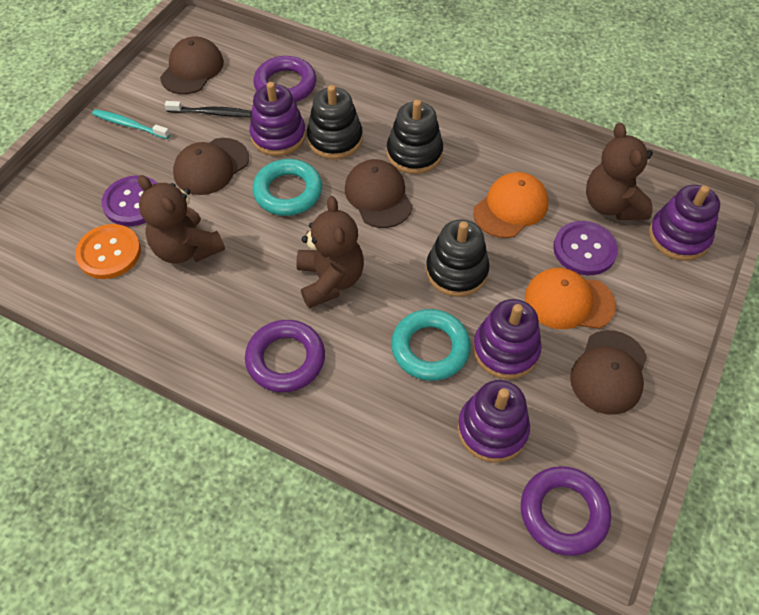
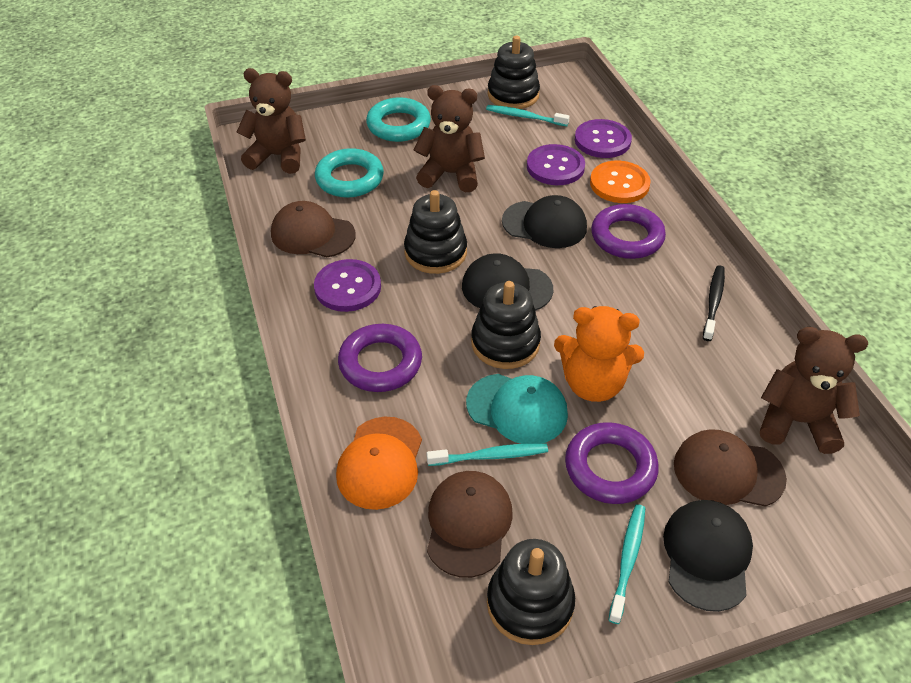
black cap: 0 -> 3
black stacking toy: 3 -> 4
brown cap: 4 -> 3
orange cap: 2 -> 1
orange teddy bear: 0 -> 1
purple button: 2 -> 3
purple stacking toy: 4 -> 0
turquoise cap: 0 -> 1
turquoise toothbrush: 1 -> 3

